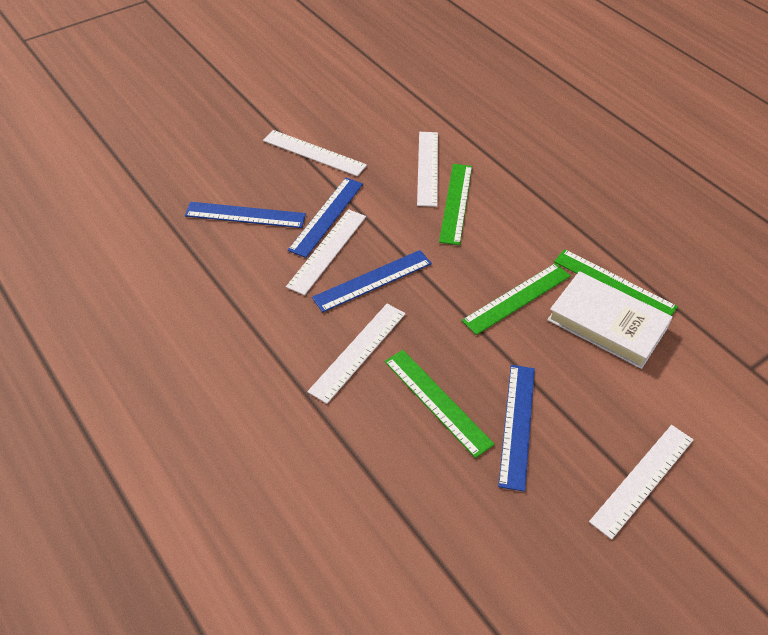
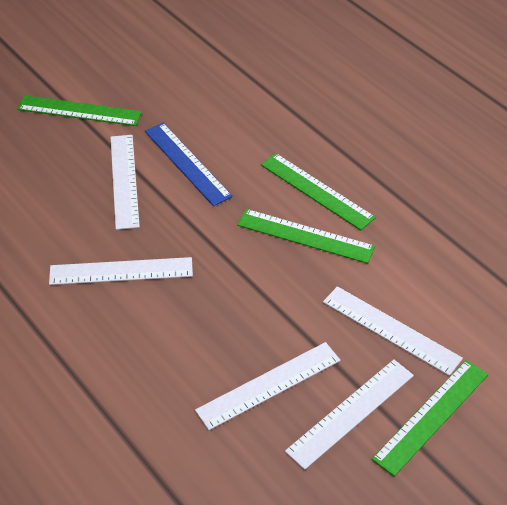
blue ruler: 4 -> 1
white book: 1 -> 0

